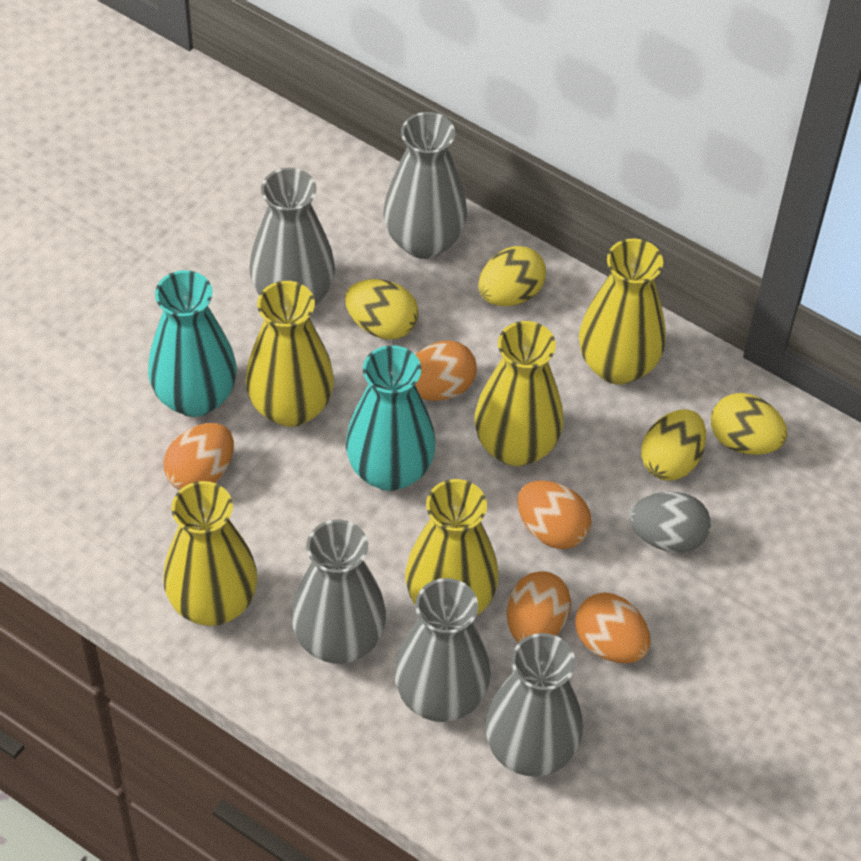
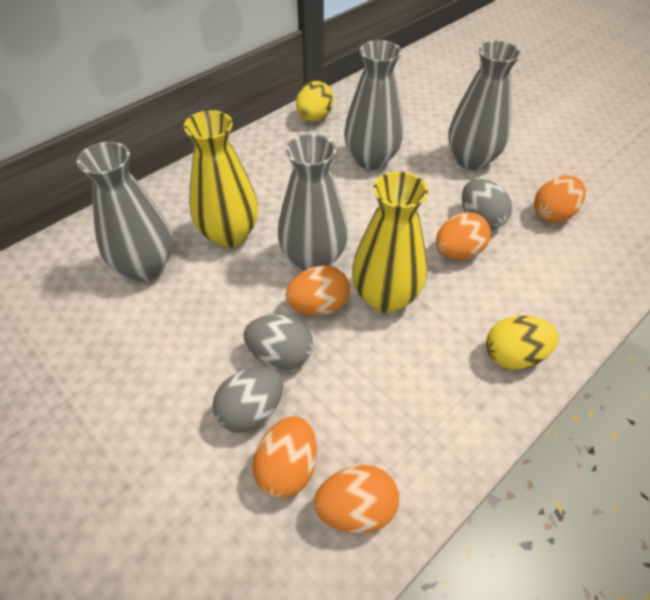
grey egg: 1 -> 3
grey vase: 5 -> 4
turquoise vase: 2 -> 0
yellow egg: 4 -> 2
yellow vase: 5 -> 2

